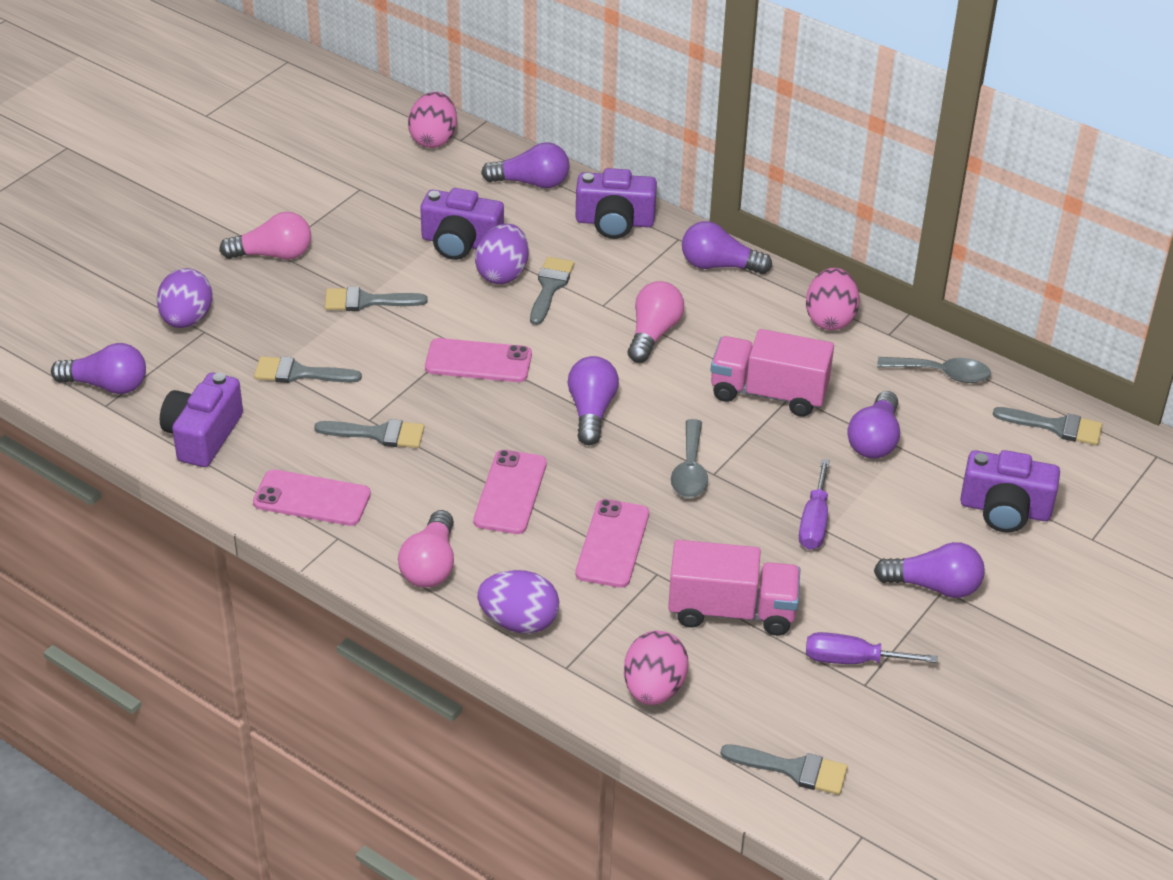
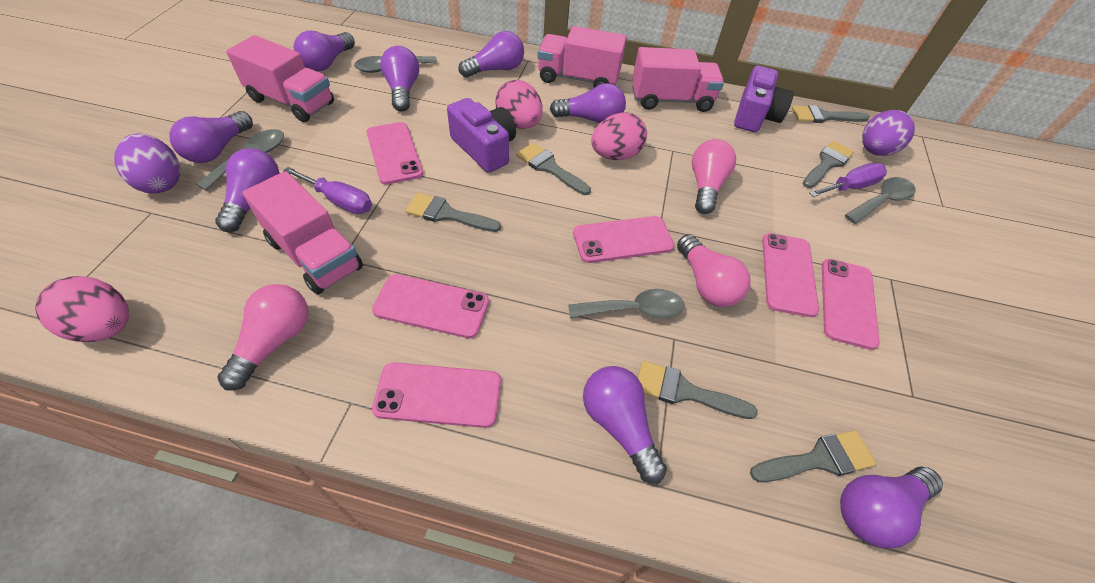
grey spoon: 2 -> 4
pink phone: 4 -> 6
pink truck: 2 -> 4
purple camera: 4 -> 2
purple egg: 3 -> 2
purple light bulb: 6 -> 8

